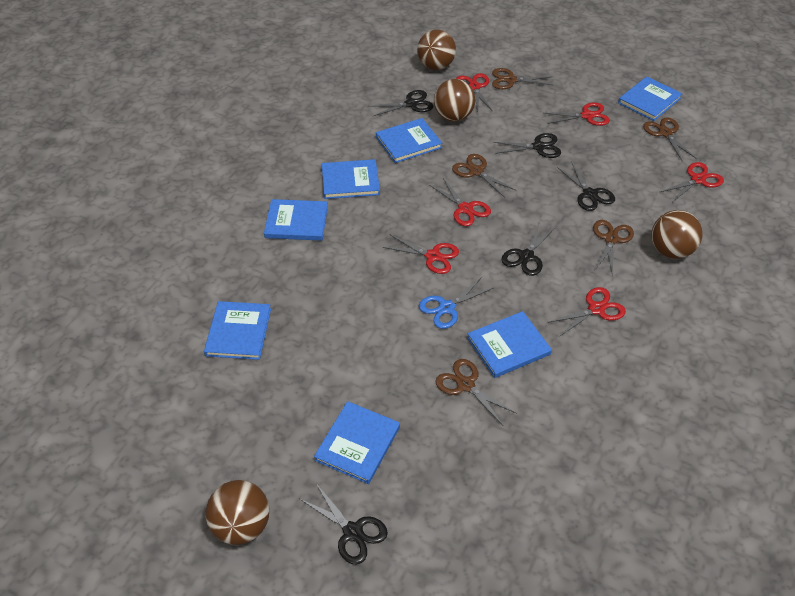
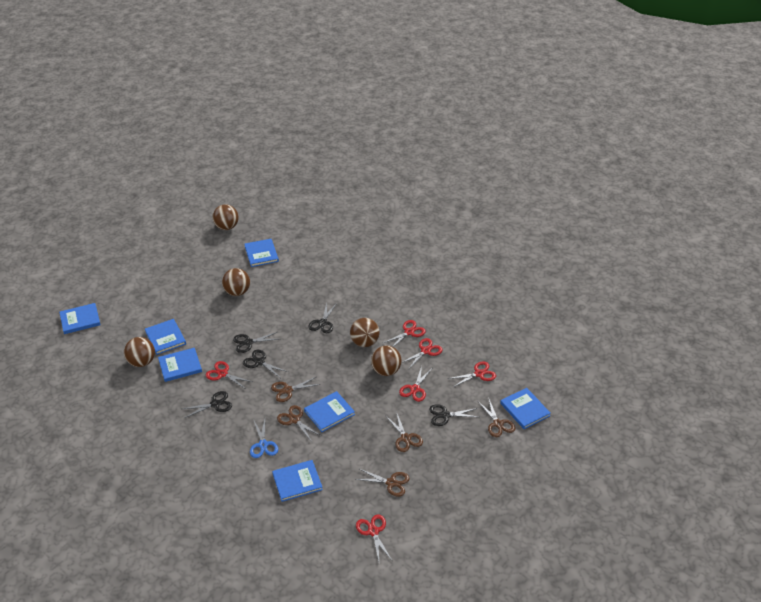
brown ball: 4 -> 5

